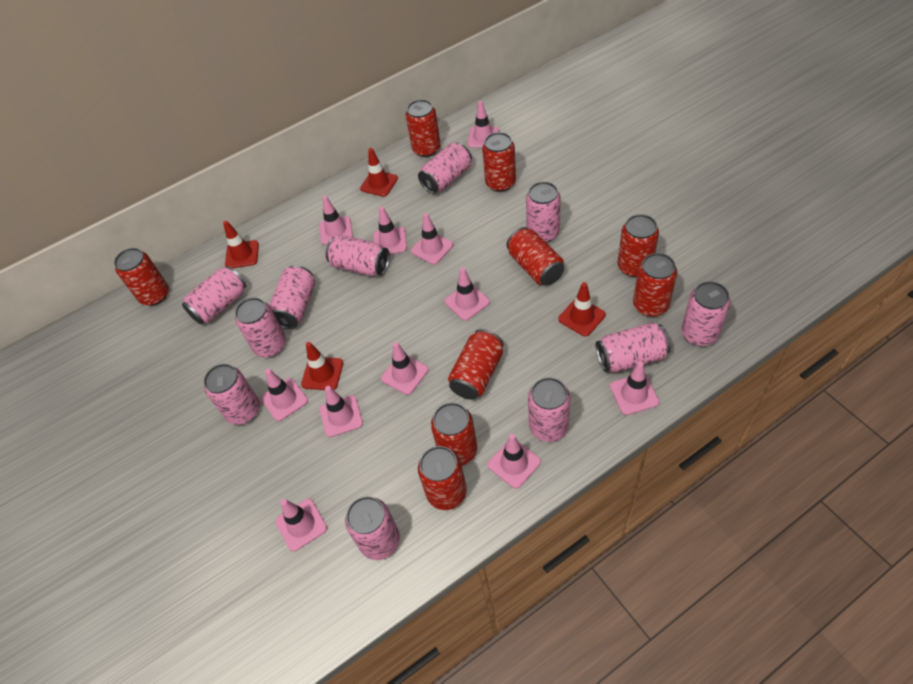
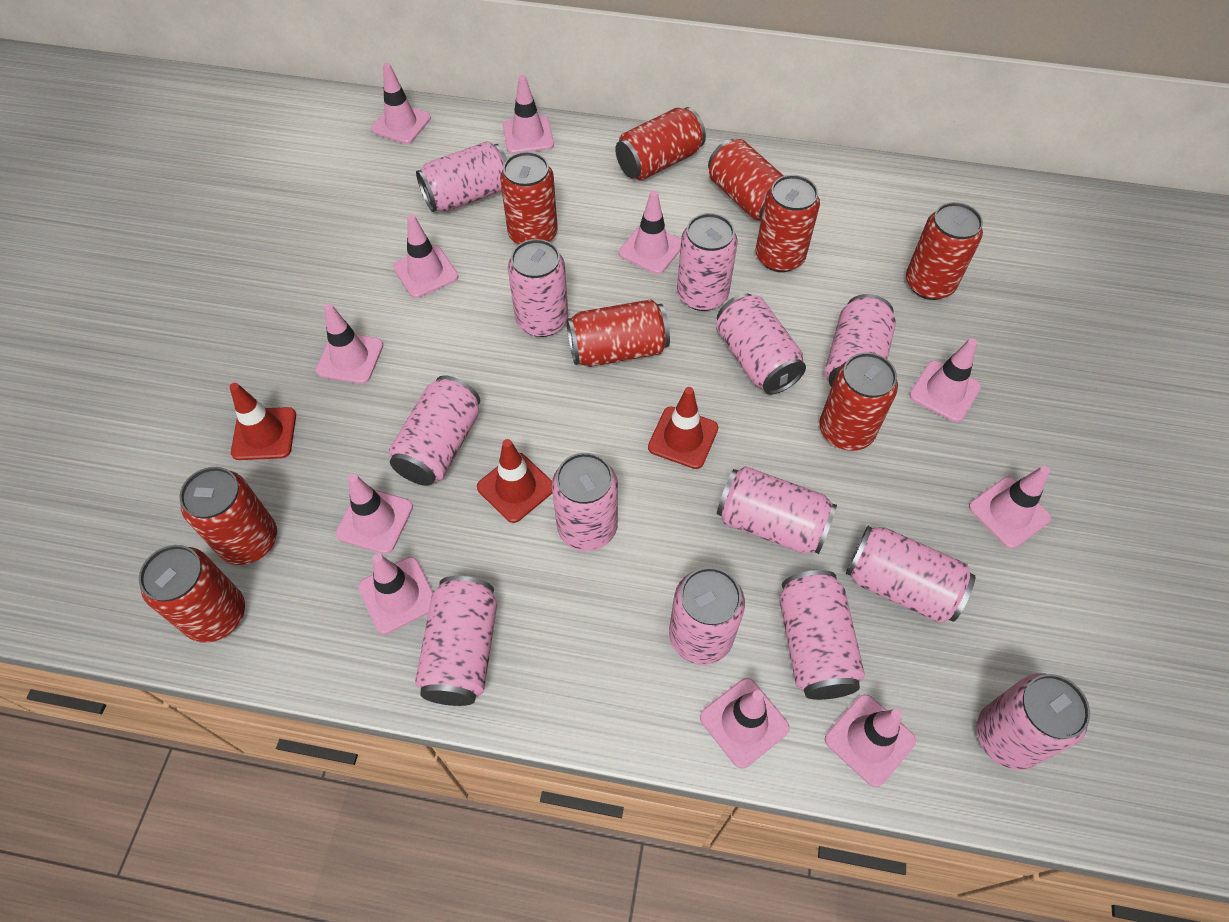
pink can: 11 -> 13
red traffic cone: 4 -> 3

